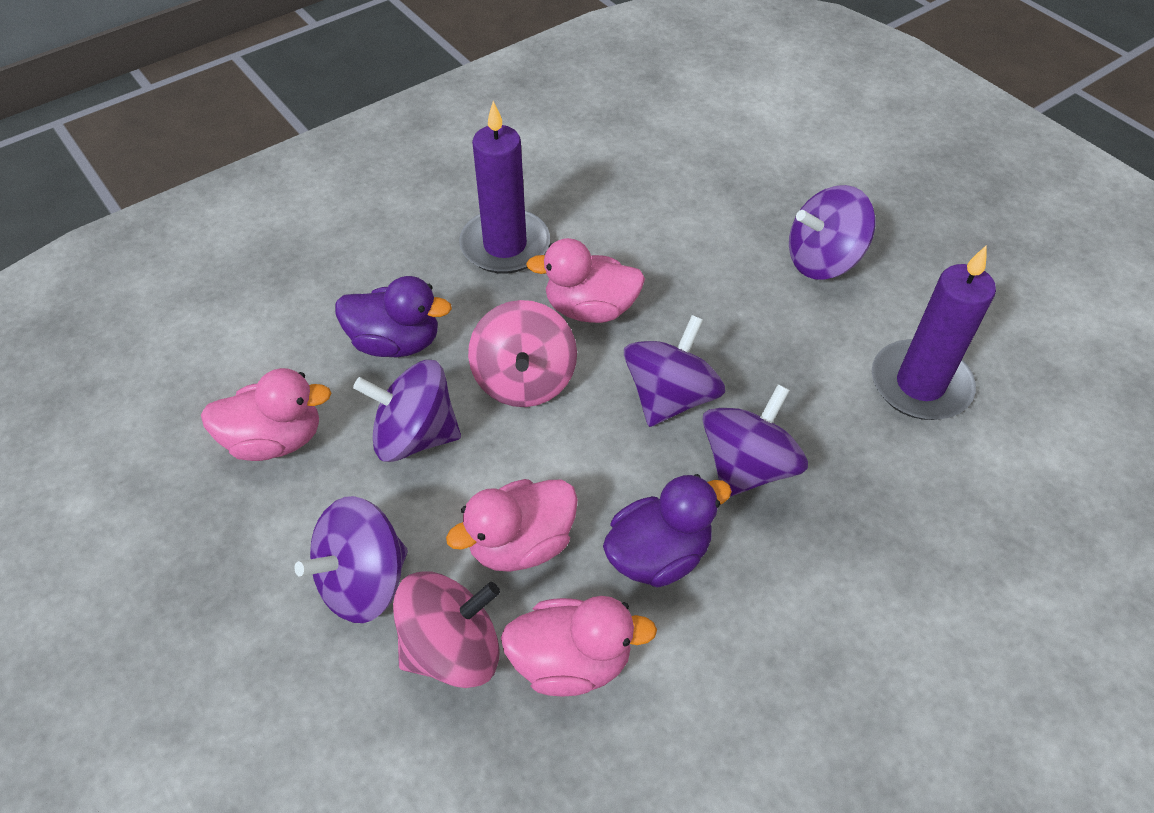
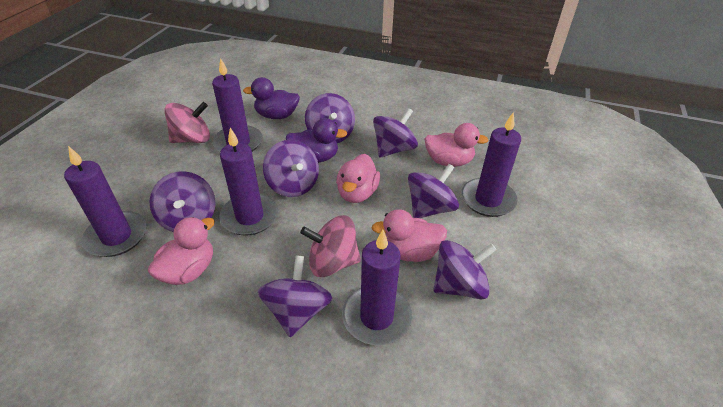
purple candle: 2 -> 5
purple spinning top: 5 -> 7

